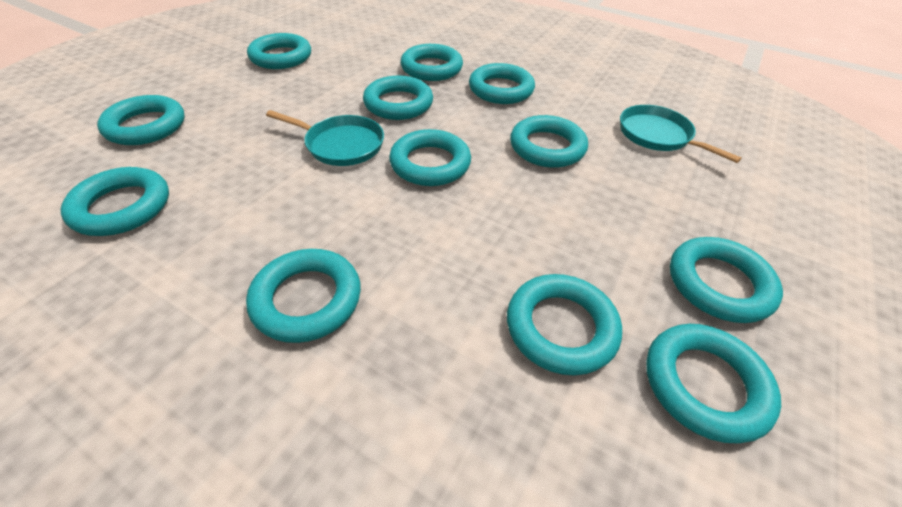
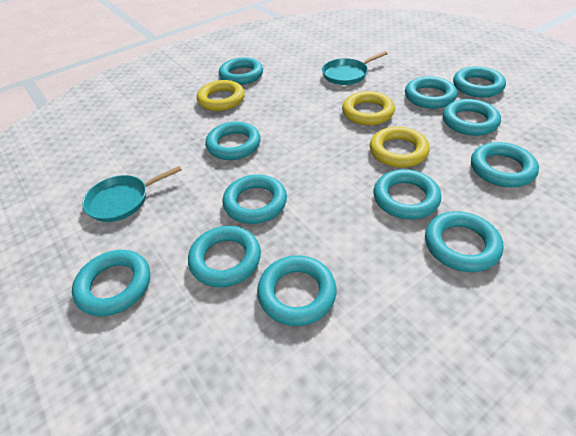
yellow ring: 0 -> 3

